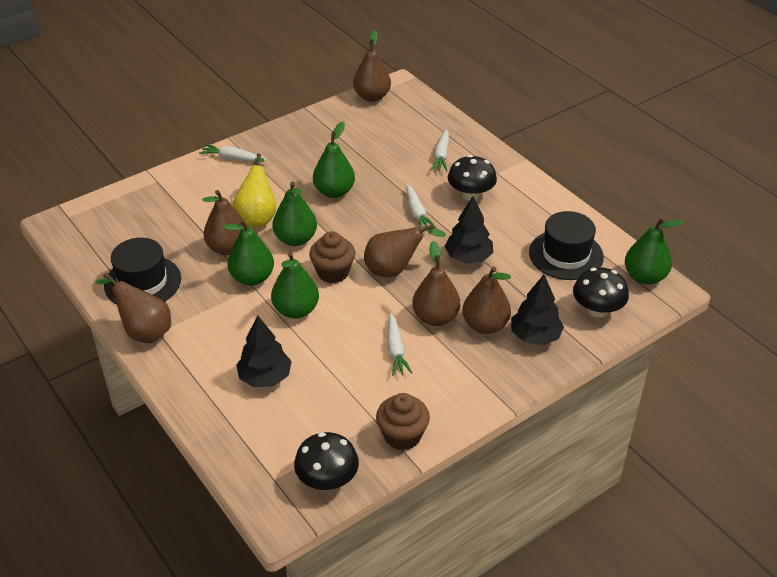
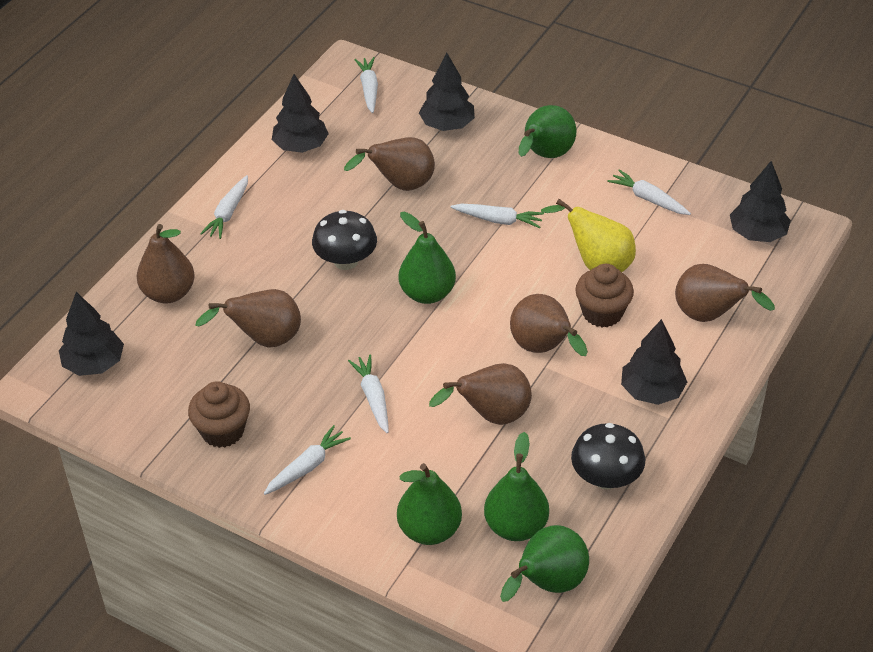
black hat: 2 -> 0
black mushroom: 3 -> 2
black tree: 3 -> 5
white carrot: 4 -> 6

